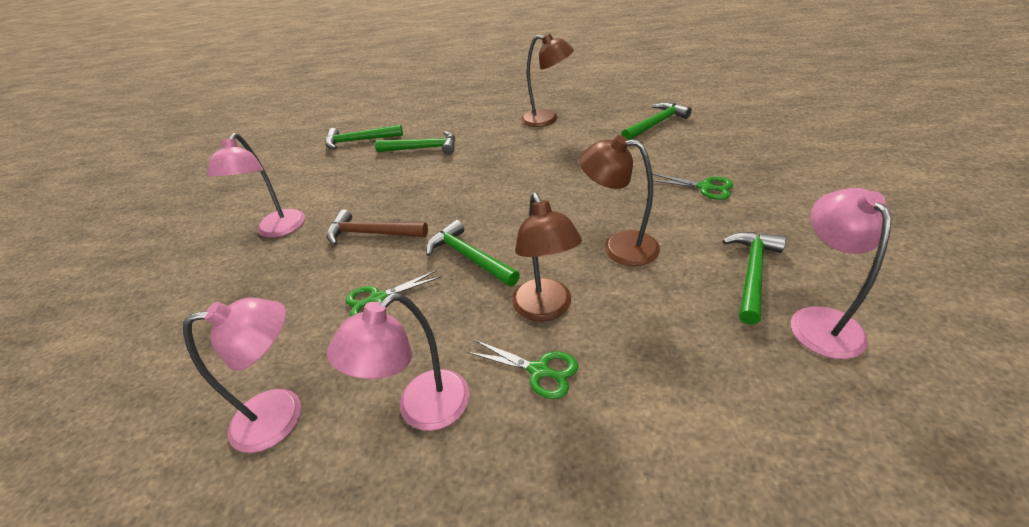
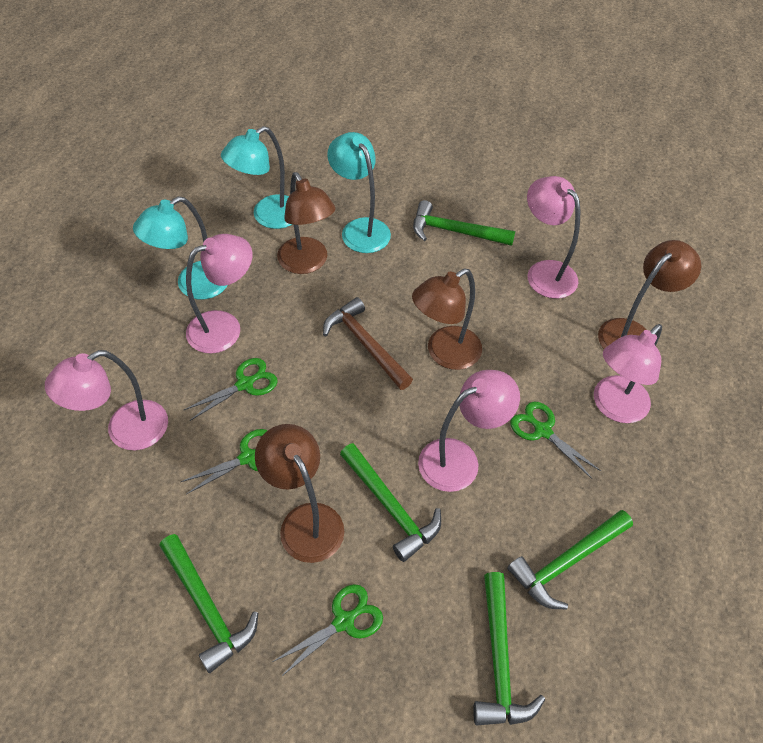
brown lamp: 3 -> 4
green scissors: 3 -> 4
pink lamp: 4 -> 5
turquoise lamp: 0 -> 3

